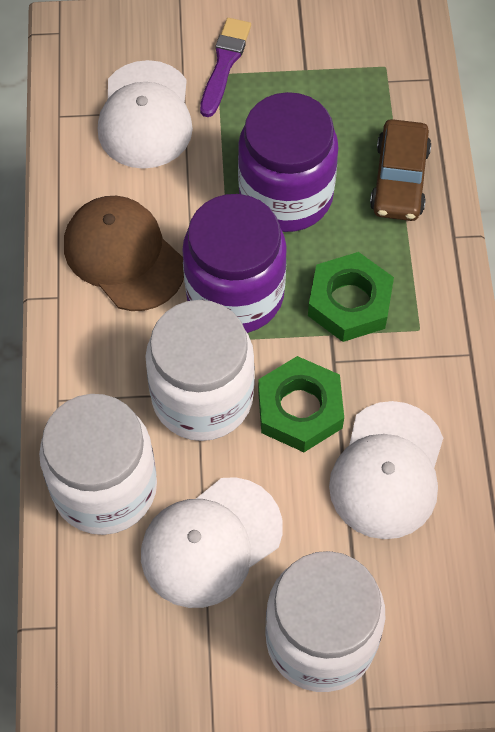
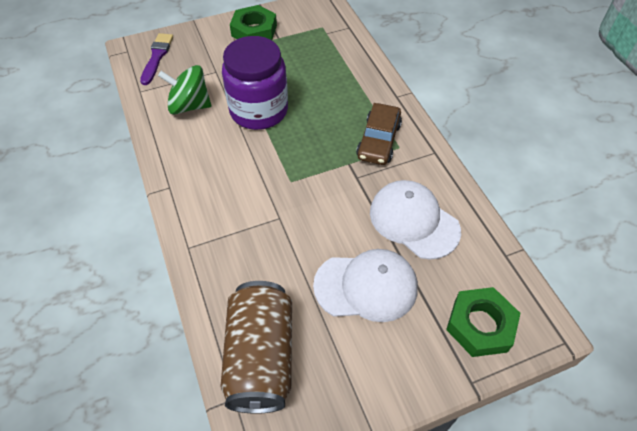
brown can: 0 -> 1
brown cap: 1 -> 0
green spinning top: 0 -> 1
purple jar: 2 -> 1
white cap: 3 -> 2
white jar: 3 -> 0

